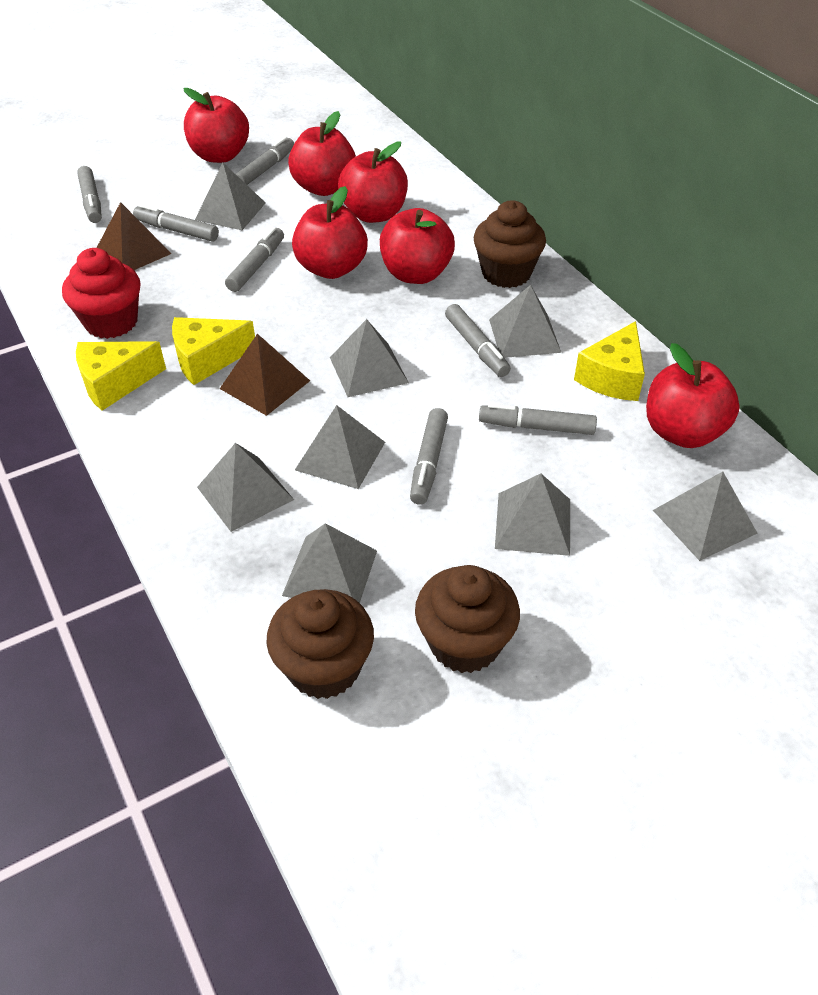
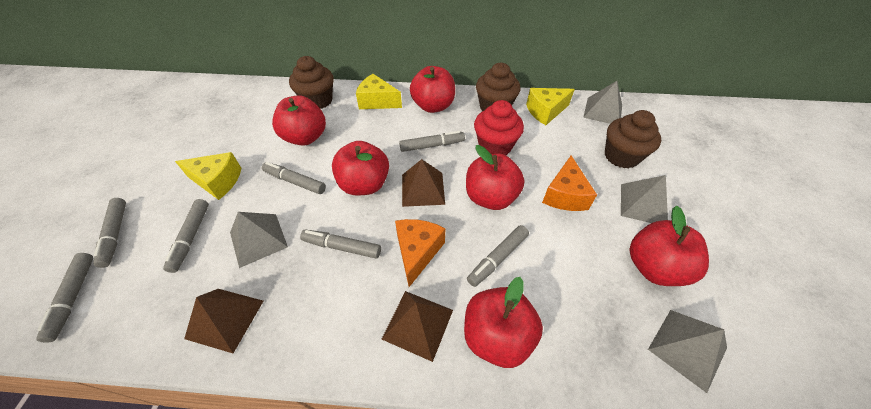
brown pyramid: 2 -> 3
grey pyramid: 8 -> 4
orange cheese: 0 -> 2

